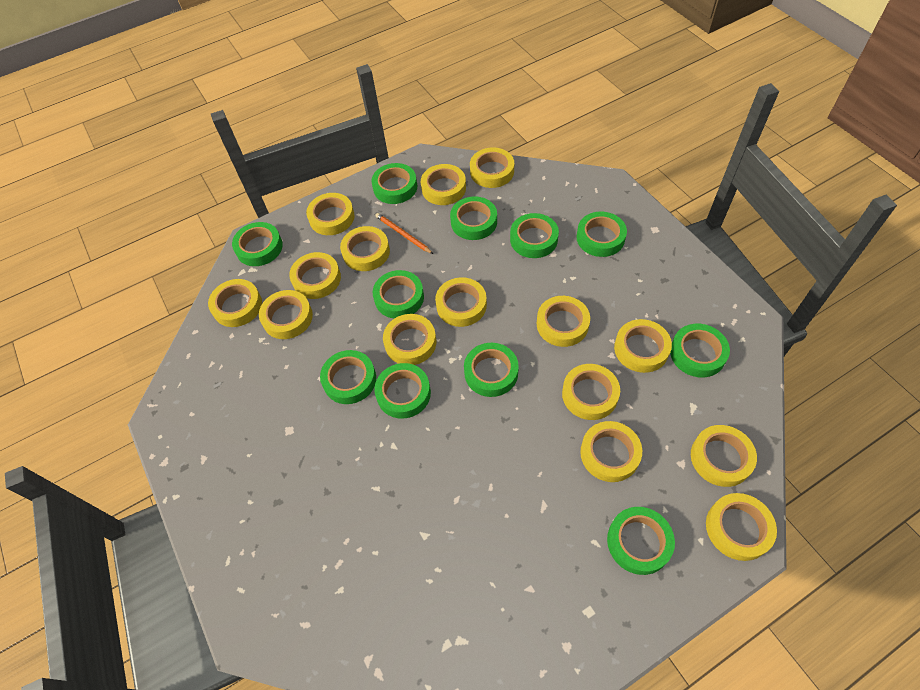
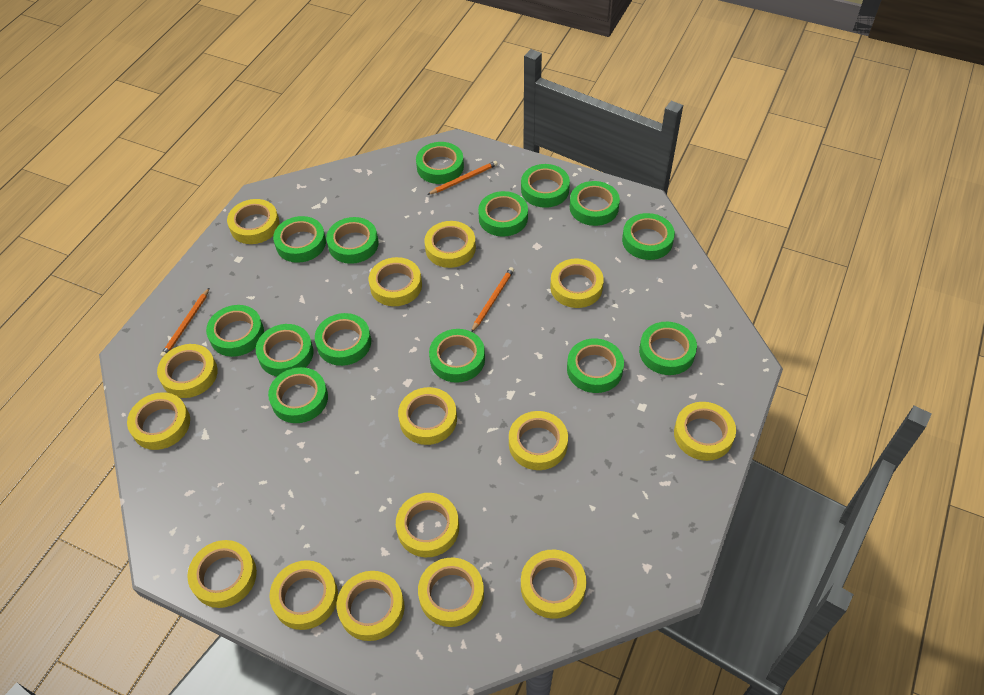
green tape: 11 -> 14
orange pencil: 1 -> 3

